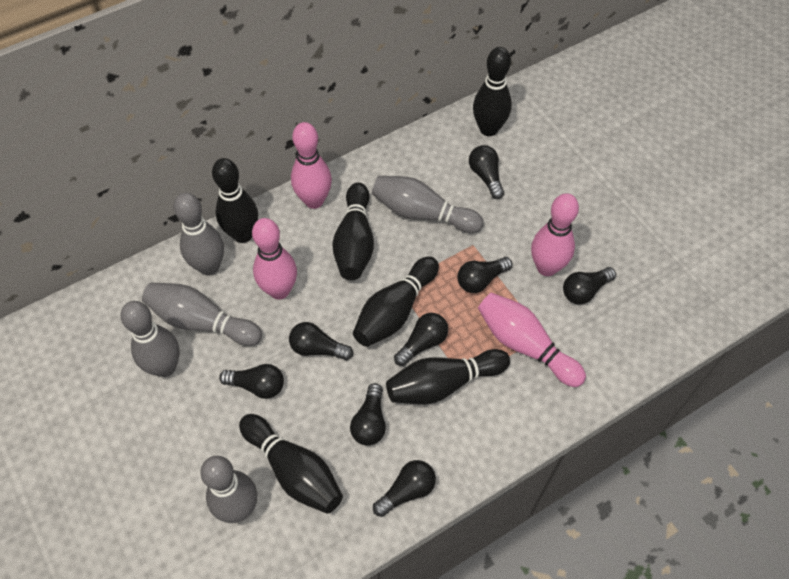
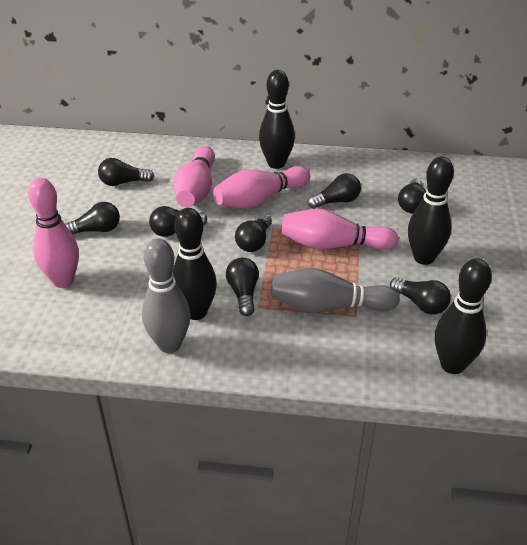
black bowling pin: 6 -> 4
grey bowling pin: 5 -> 2

